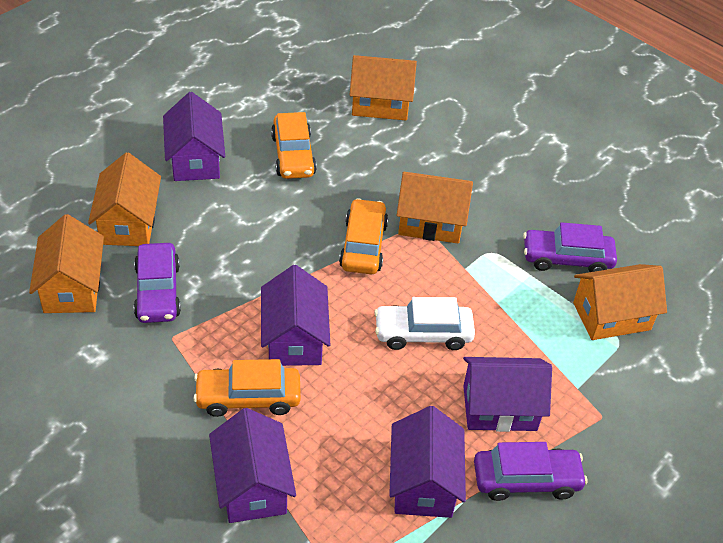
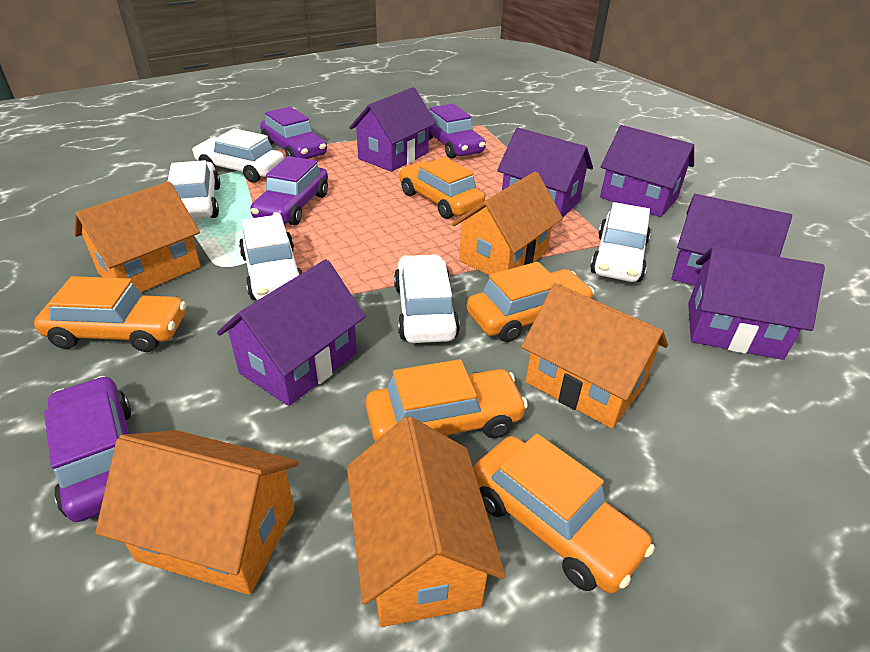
orange car: 3 -> 5
purple car: 3 -> 4
purple house: 5 -> 6
white car: 1 -> 5

